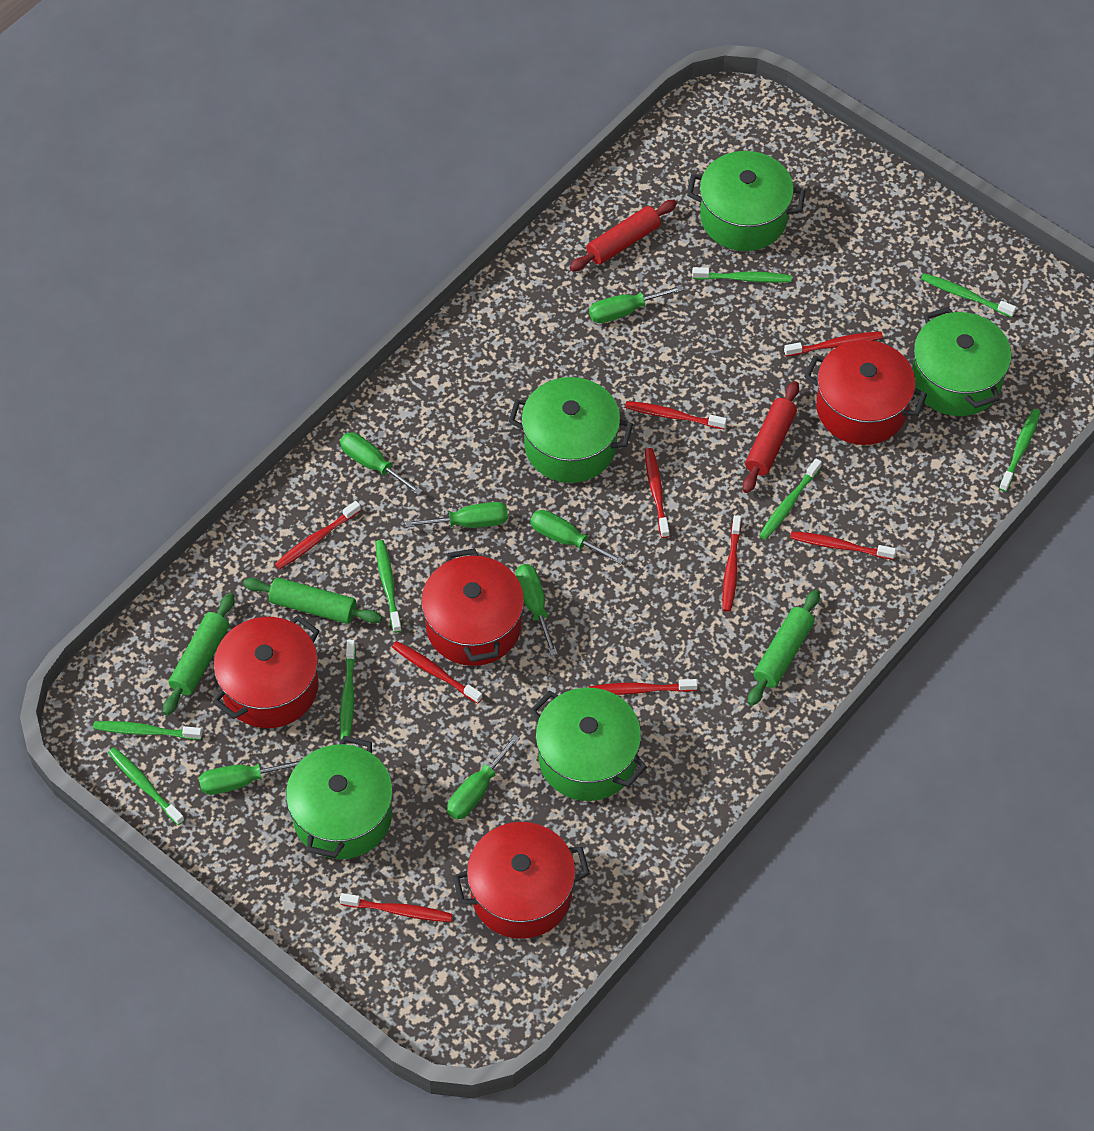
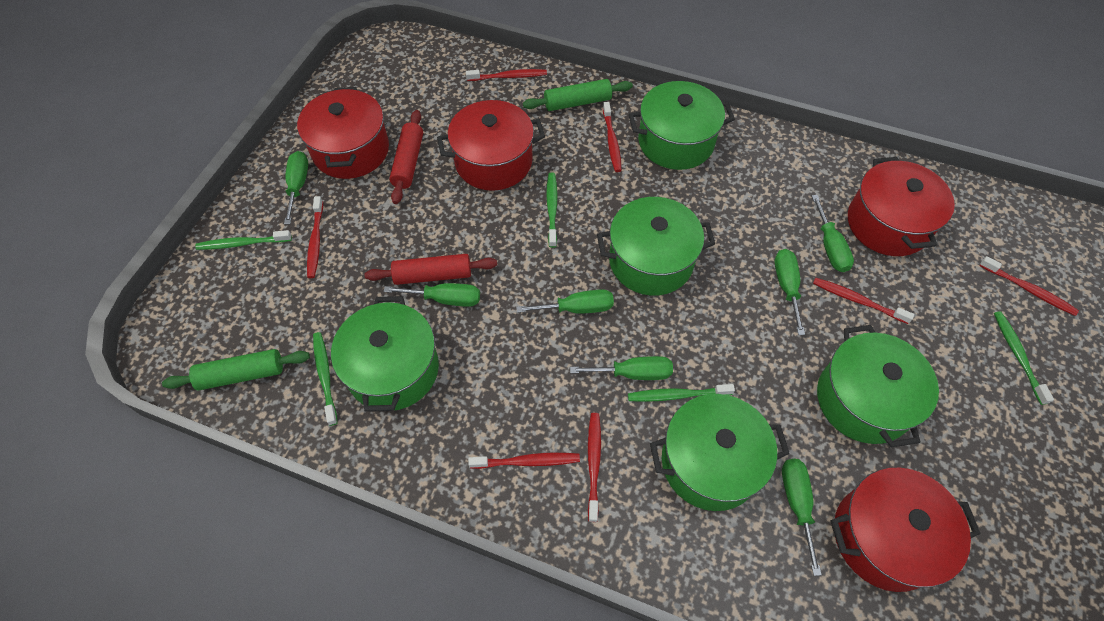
green rolling pin: 3 -> 2
green toothbrush: 8 -> 5
red toothbrush: 9 -> 7

